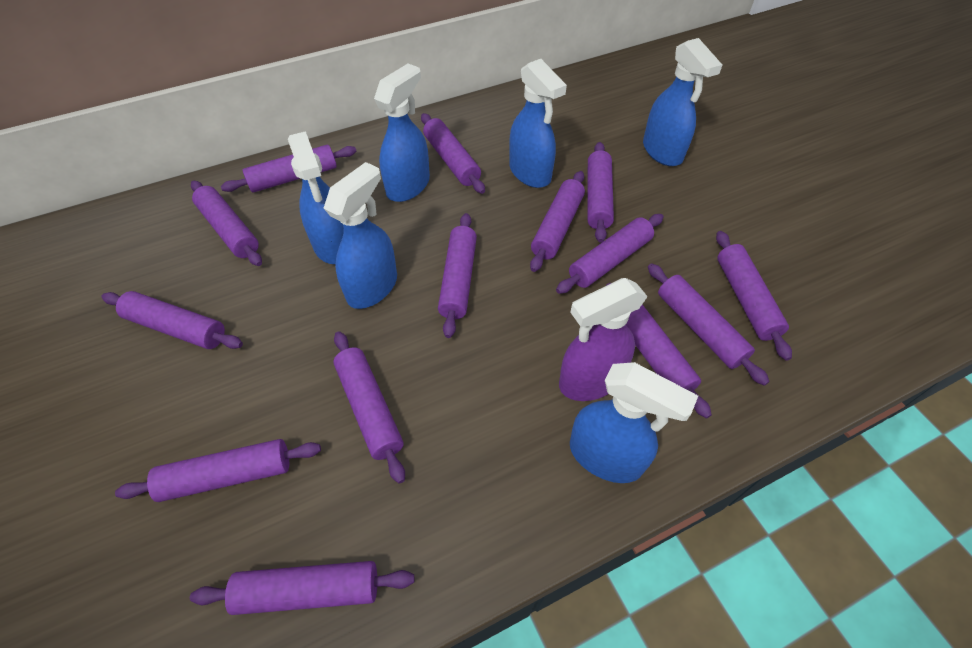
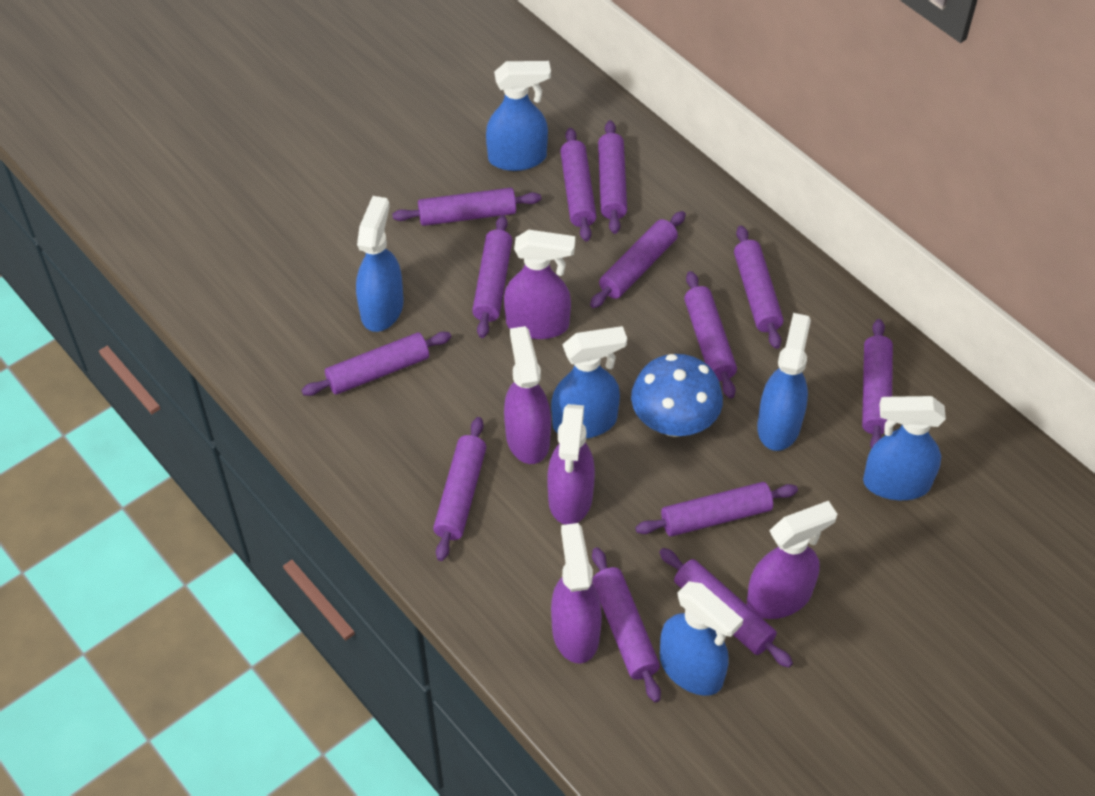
blue mushroom: 0 -> 1
purple rolling pin: 14 -> 13
purple spray bottle: 1 -> 5

